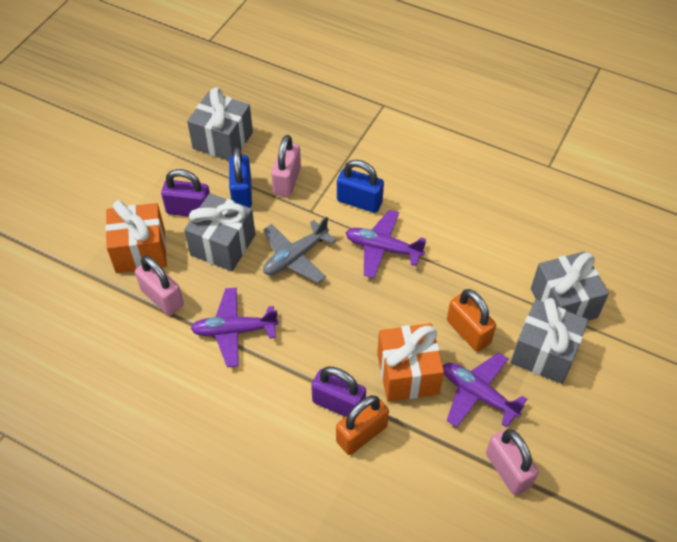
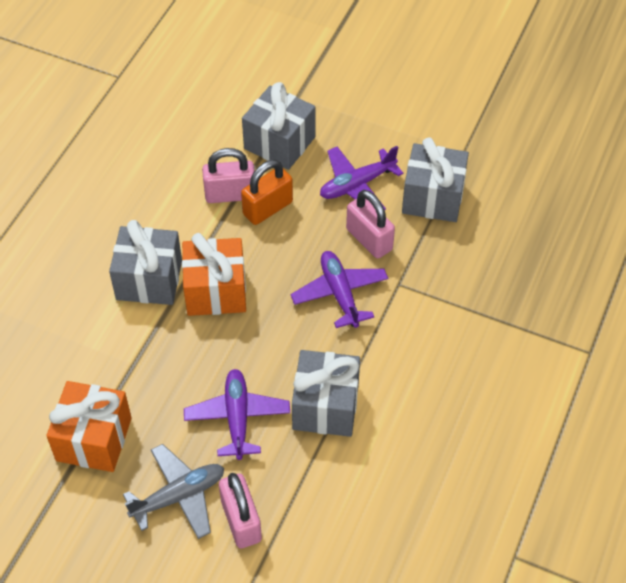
blue padlock: 2 -> 0
orange padlock: 2 -> 1
purple padlock: 2 -> 0

